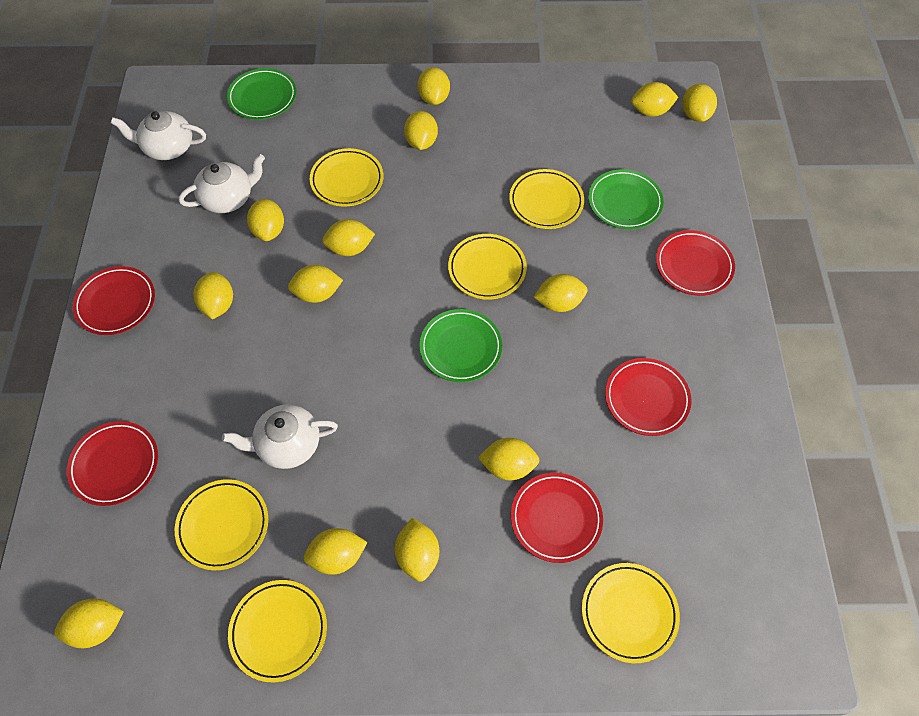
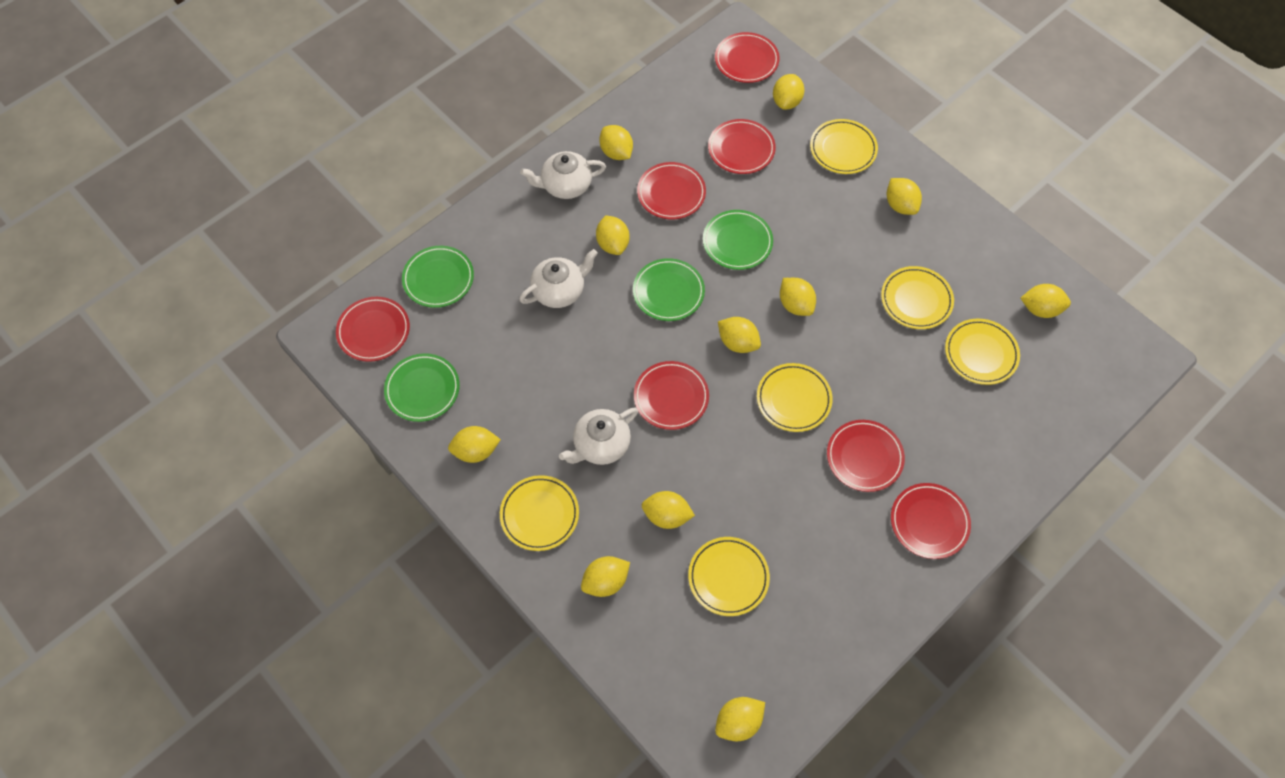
green plate: 3 -> 4
red plate: 5 -> 7
yellow lemon: 13 -> 11

